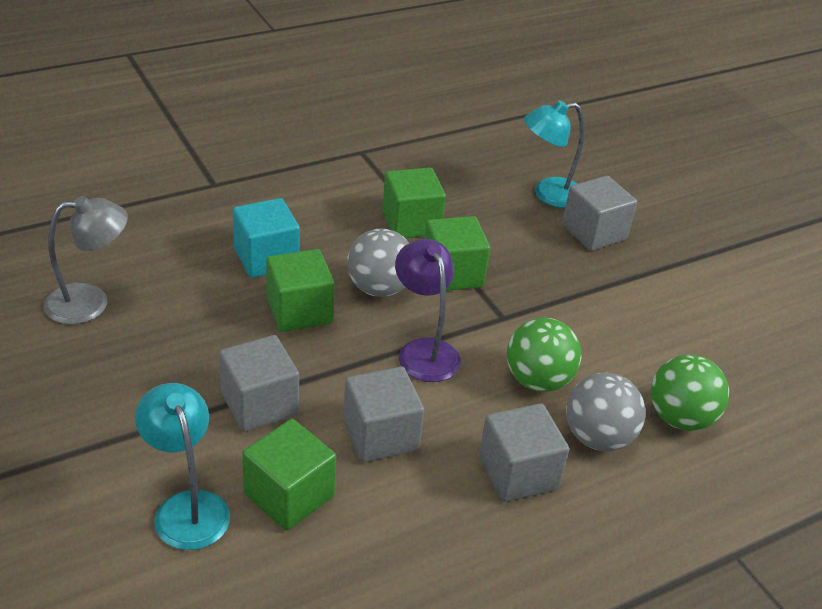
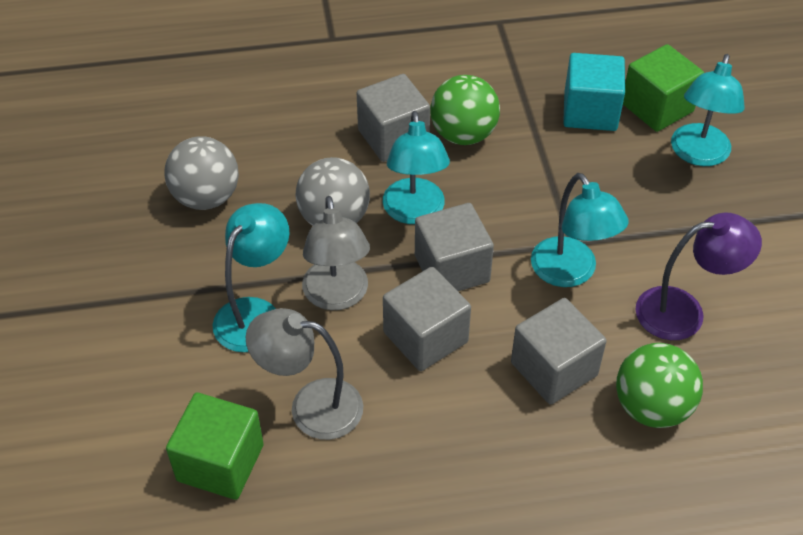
green cube: 4 -> 2
grey lamp: 1 -> 2
turquoise lamp: 2 -> 4

